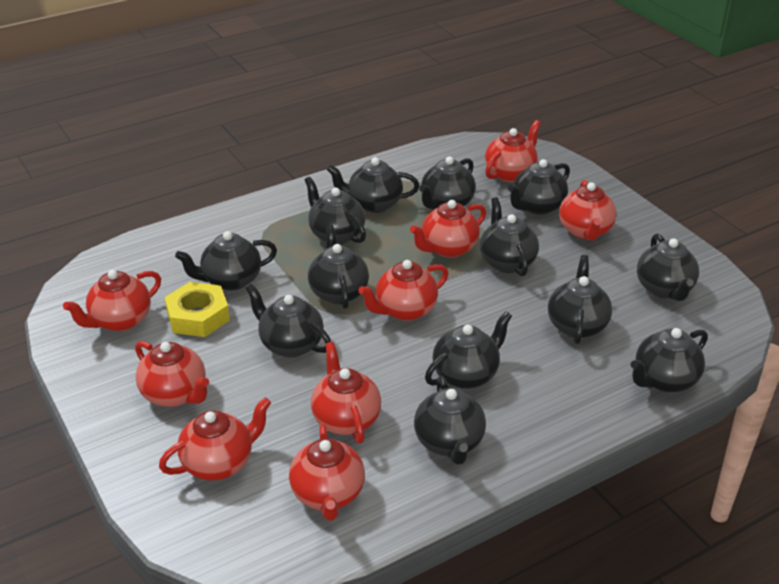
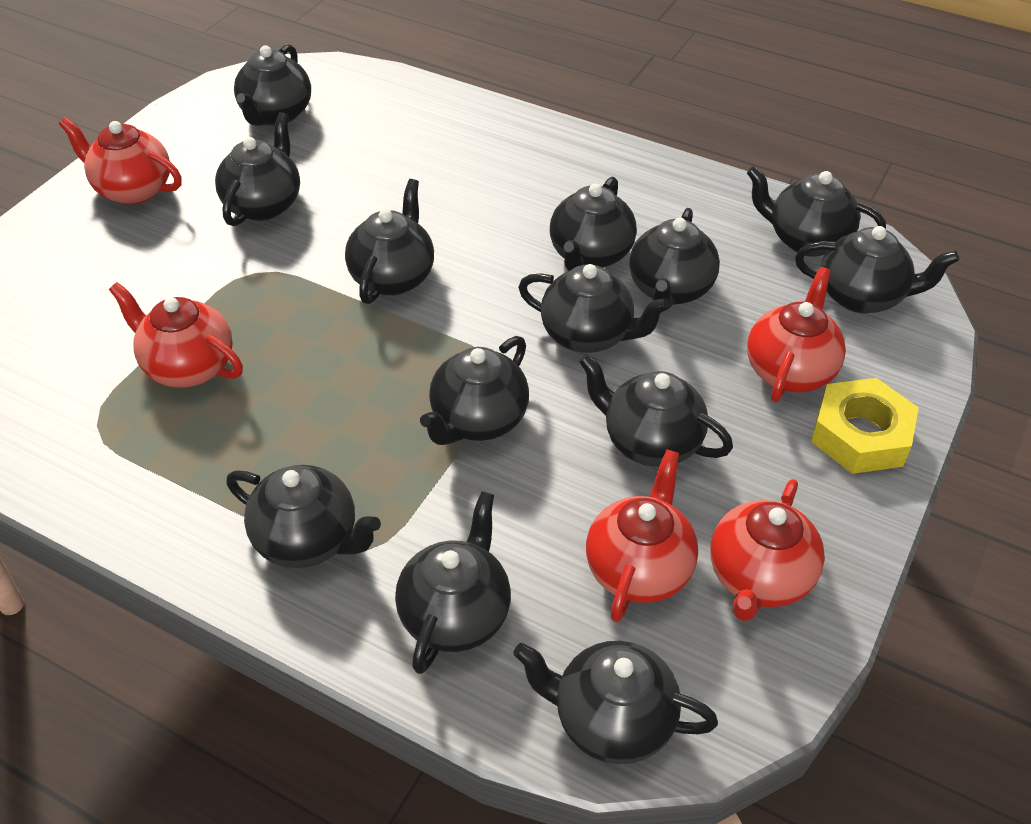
red teapot: 9 -> 5

